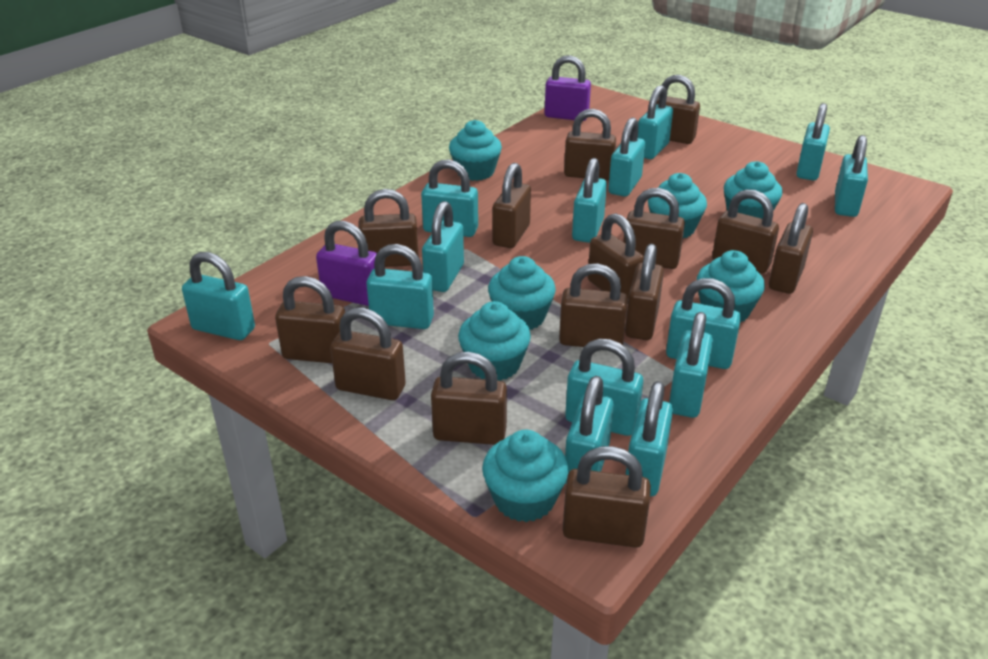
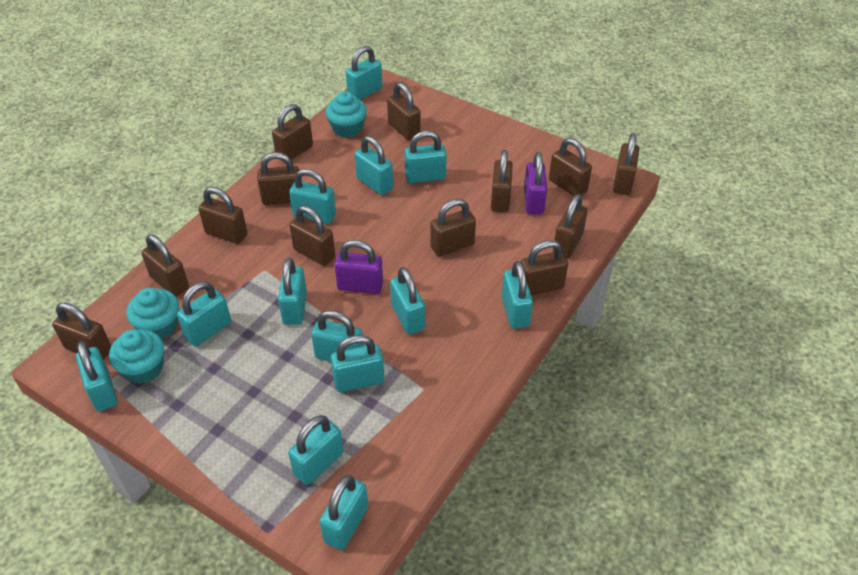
brown padlock: 14 -> 13
turquoise cupcake: 7 -> 3
turquoise padlock: 14 -> 13

